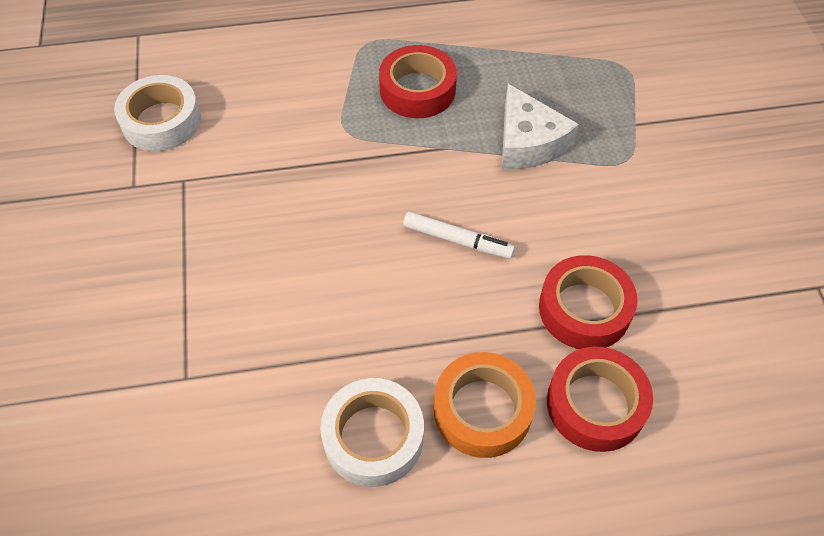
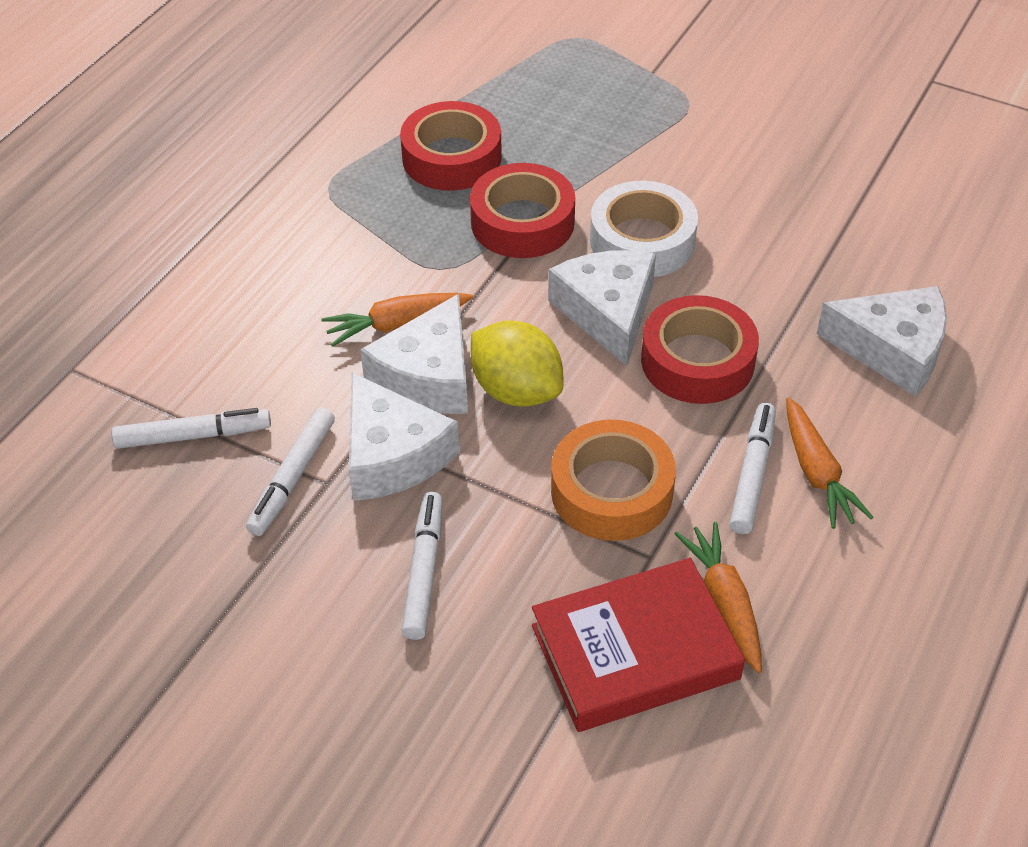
orange carrot: 0 -> 3
red book: 0 -> 1
white cheese: 1 -> 4
white marker: 1 -> 4
white tape: 2 -> 1
yellow lemon: 0 -> 1

